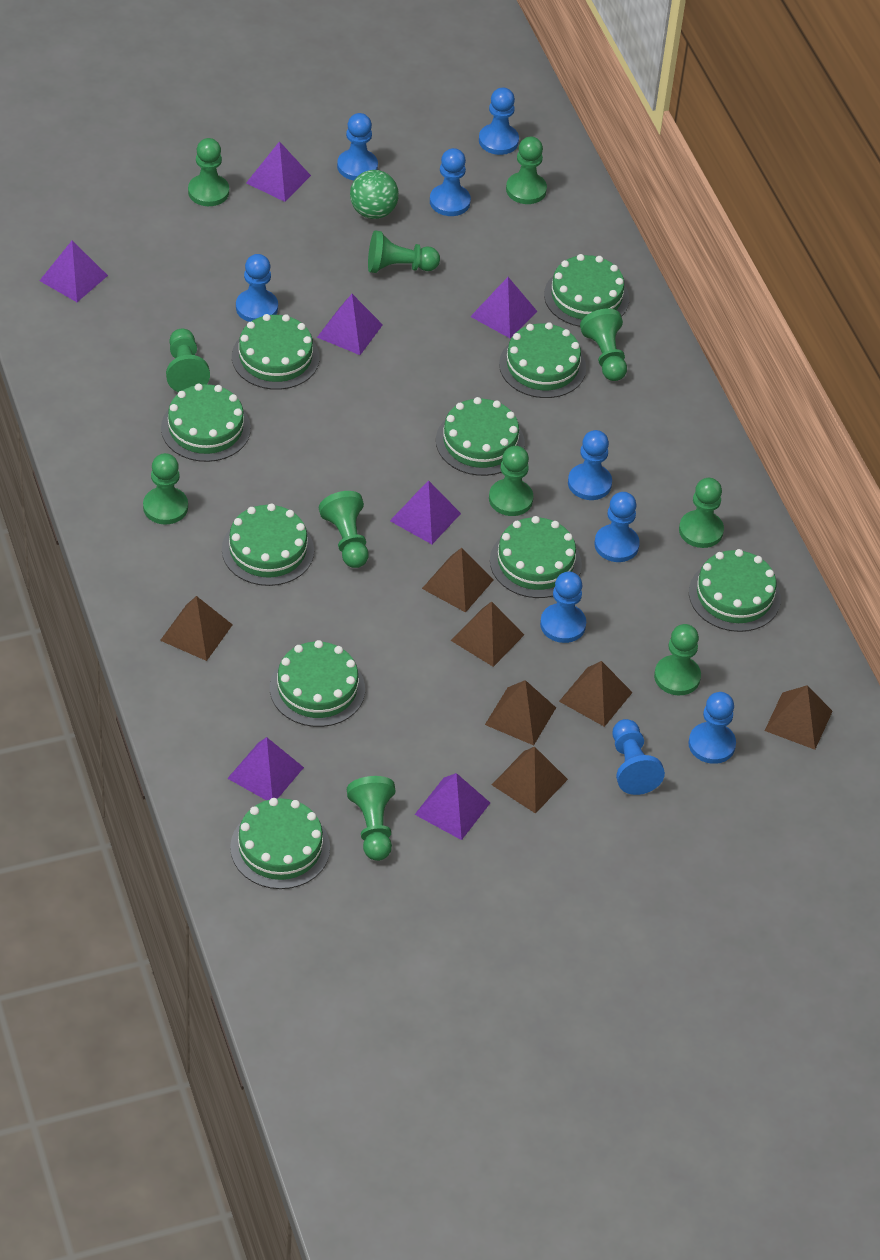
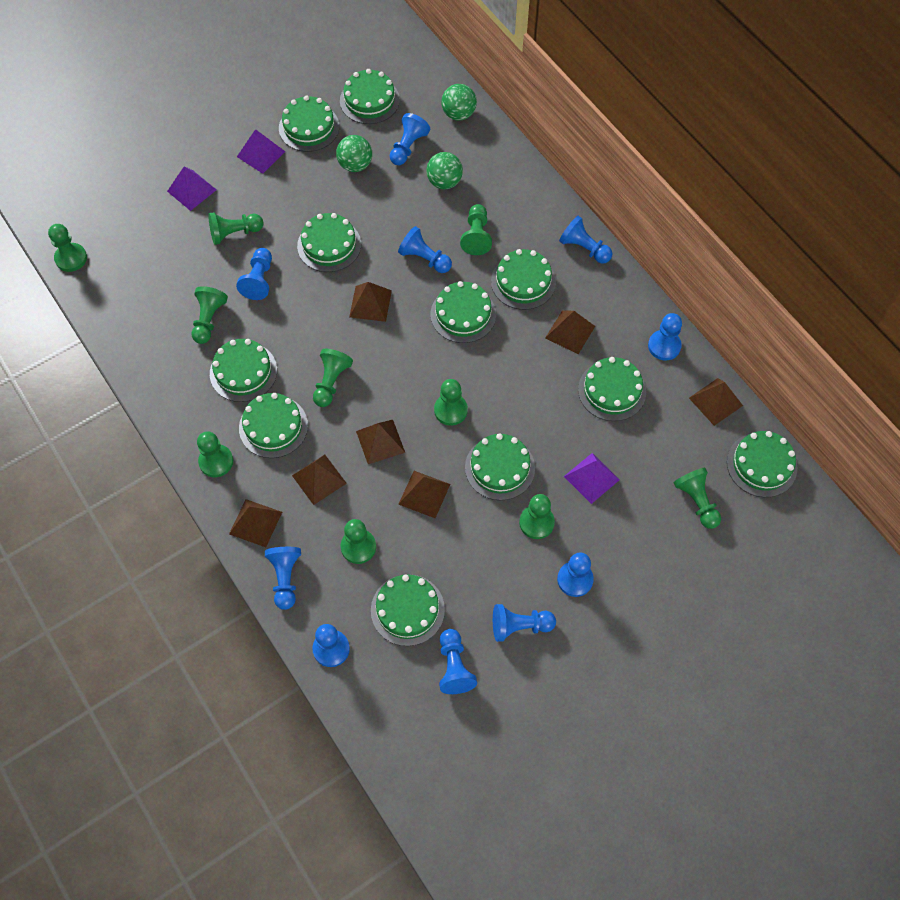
blue pawn: 9 -> 10
green ball: 1 -> 3
green cake: 10 -> 11
green pawn: 11 -> 10
purple pyramid: 7 -> 3

